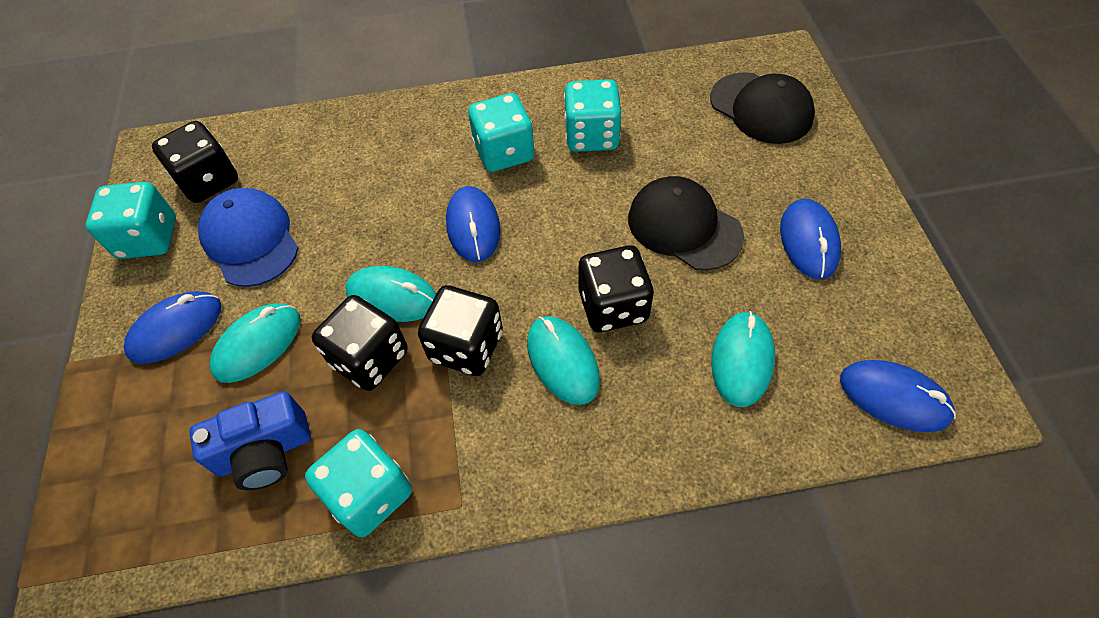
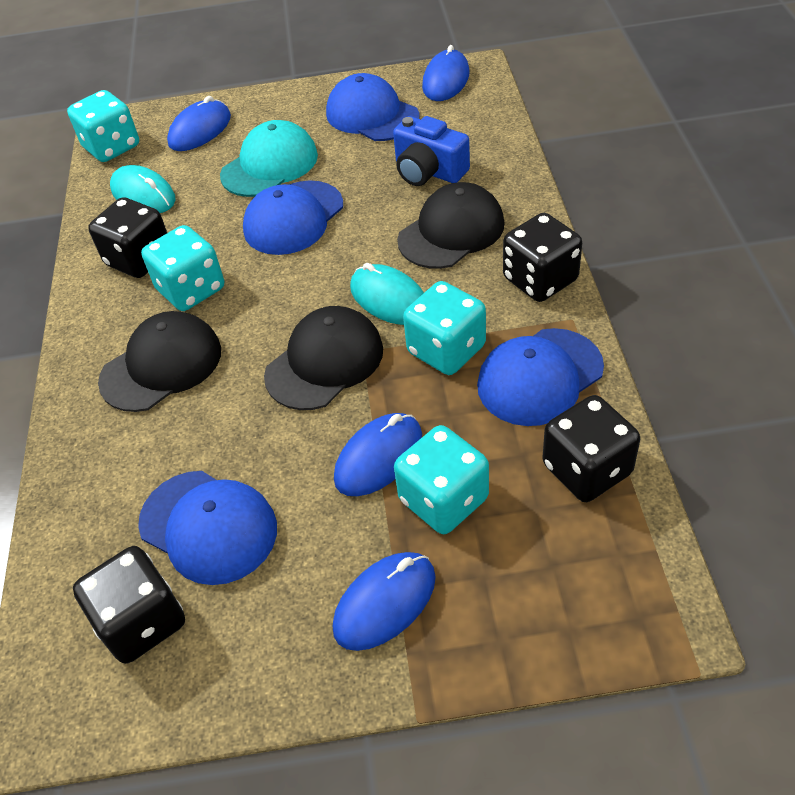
black cap: 2 -> 3
blue cap: 1 -> 4
turquoise cap: 0 -> 1
turquoise mouse: 4 -> 2

